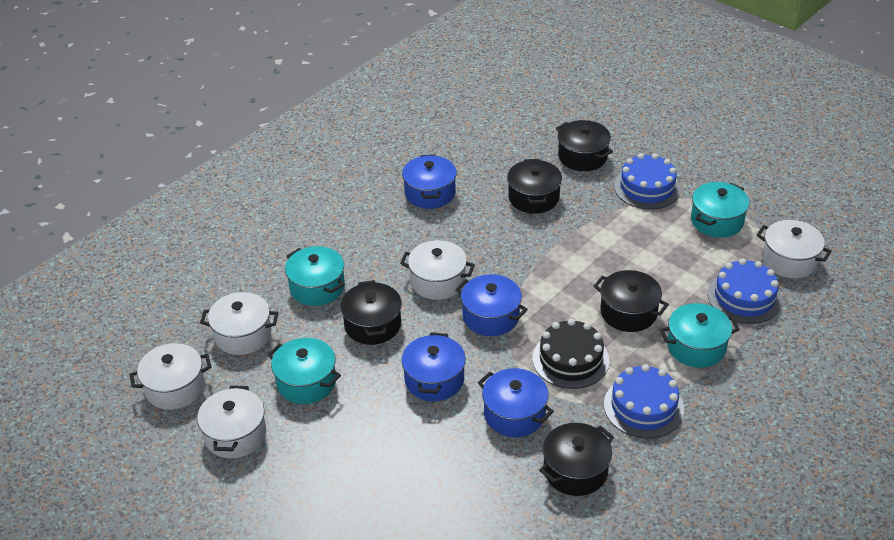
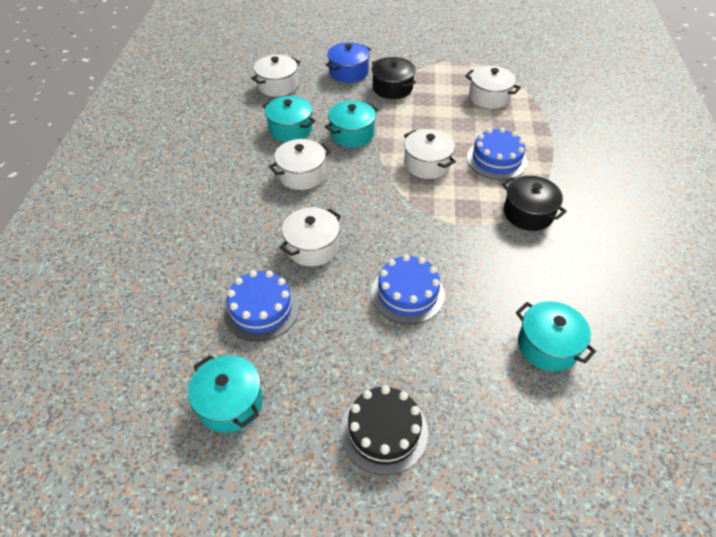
black pot: 5 -> 2
blue pot: 4 -> 1

